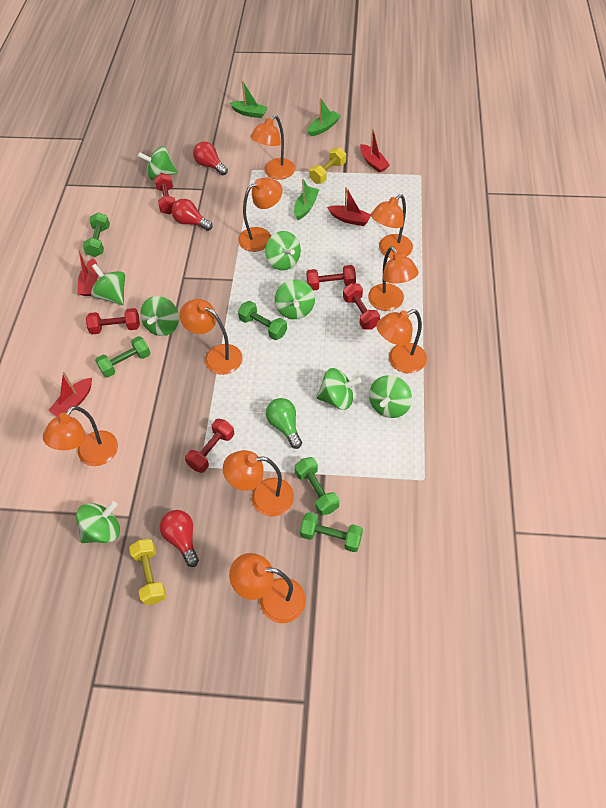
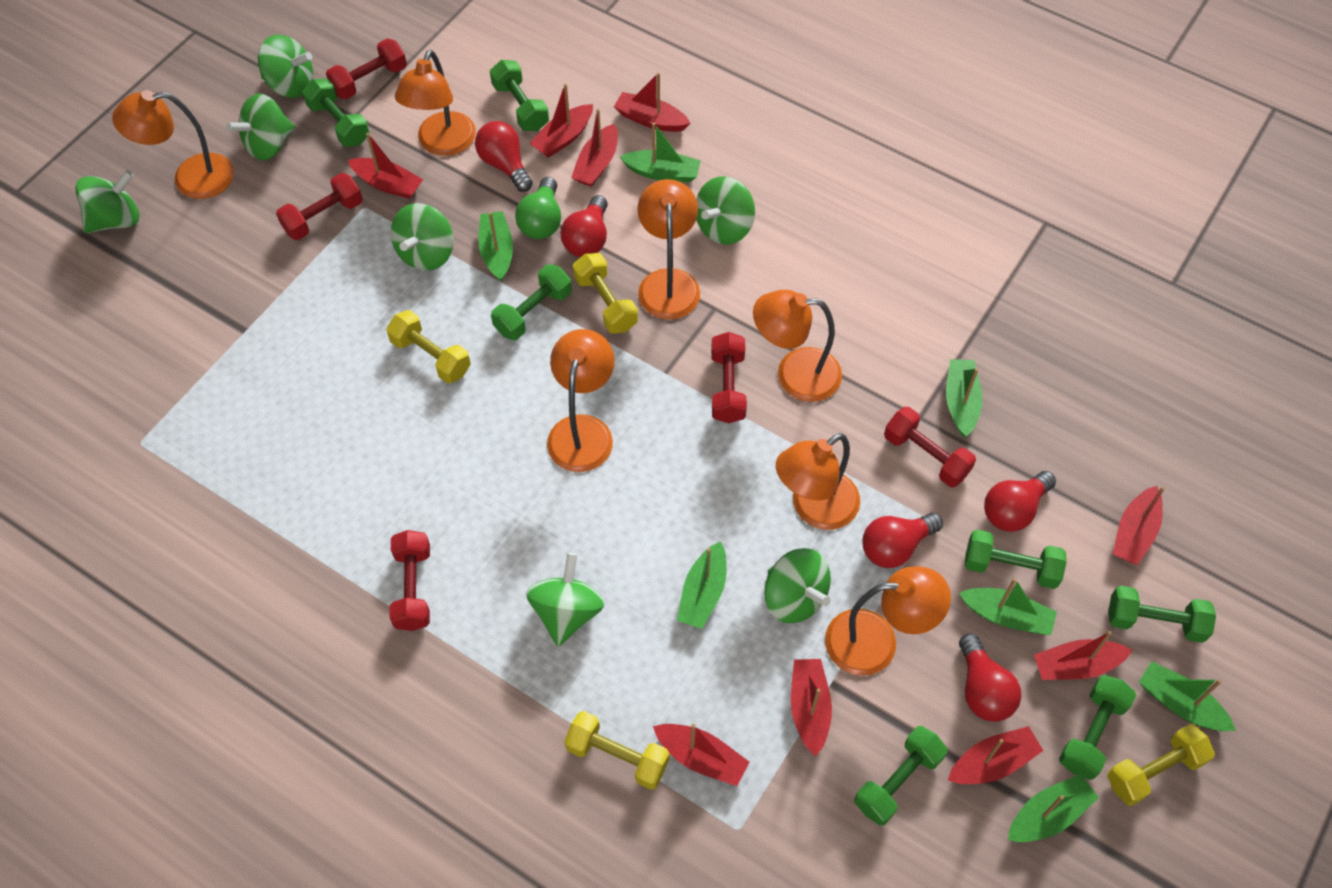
green boat: 3 -> 7
green dumbbell: 5 -> 7
green spinning top: 8 -> 7
orange lamp: 9 -> 7
red boat: 4 -> 9
red light bulb: 3 -> 5
yellow dumbbell: 2 -> 4

